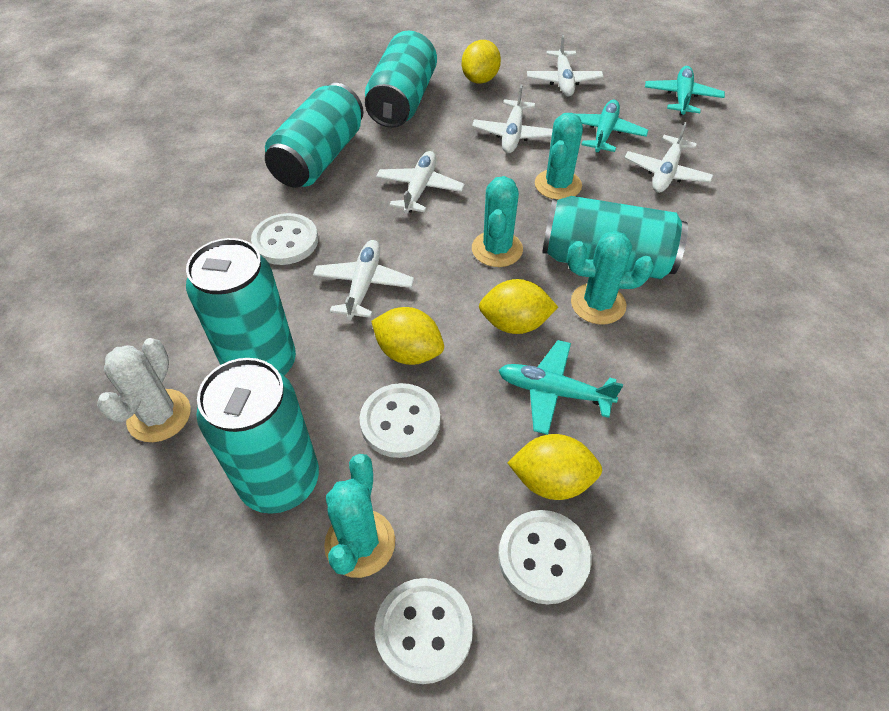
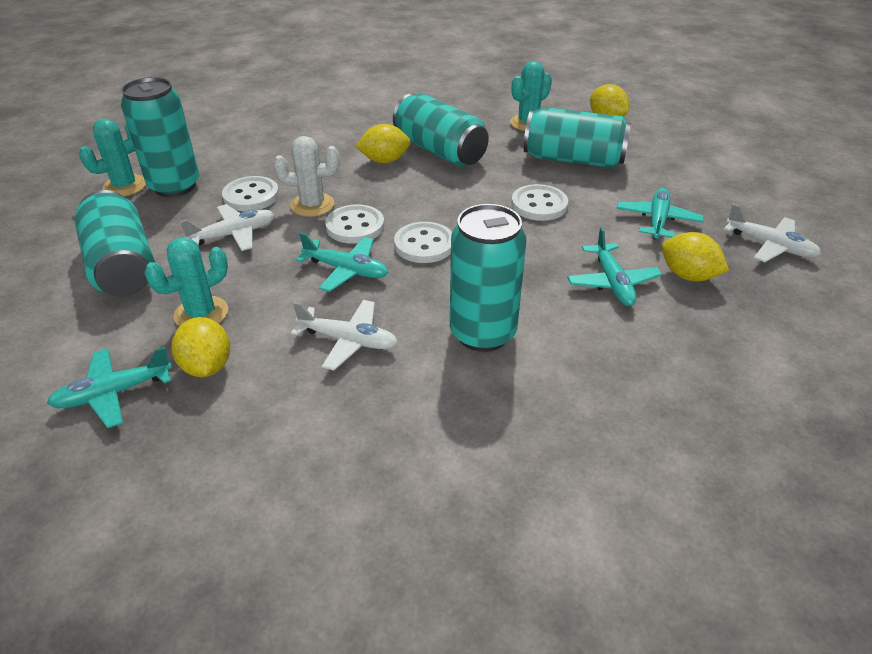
turquoise cactus: 4 -> 3
turquoise plane: 3 -> 4
white plane: 5 -> 3

